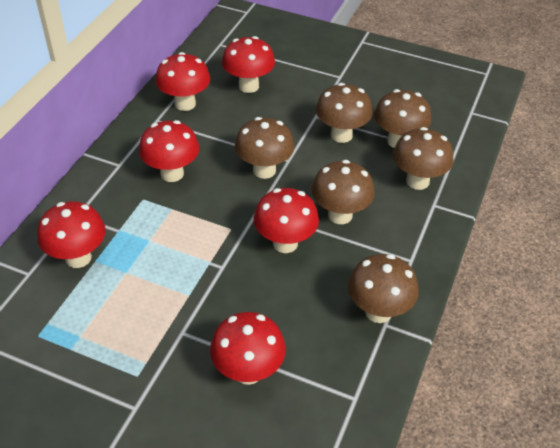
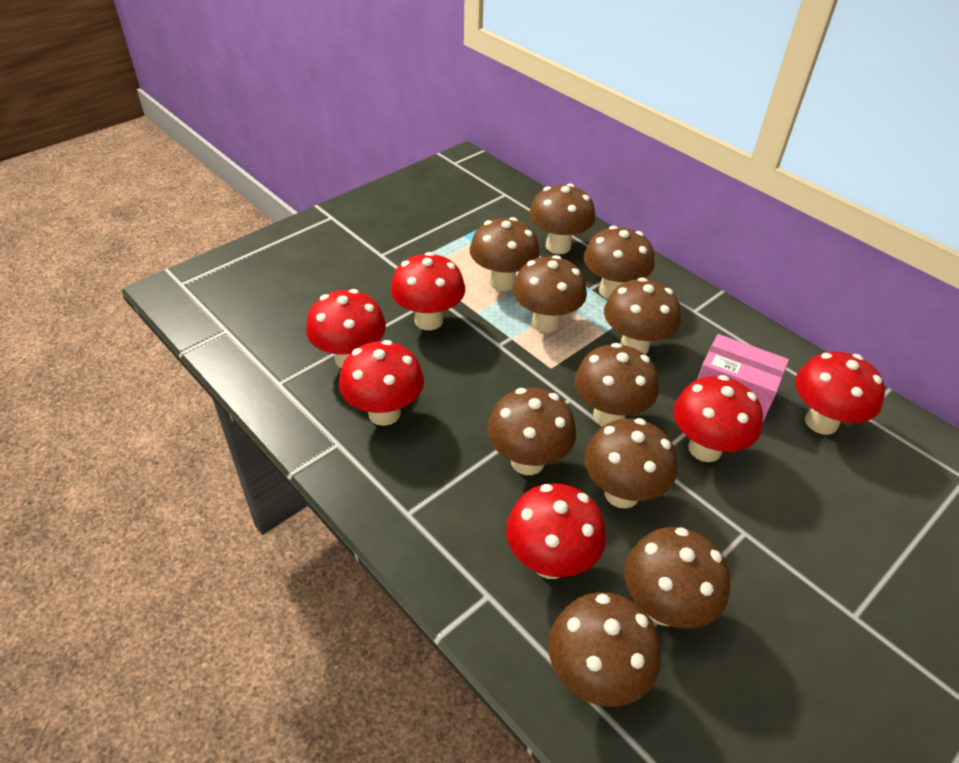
brown mushroom: 6 -> 10
pink box: 0 -> 1

